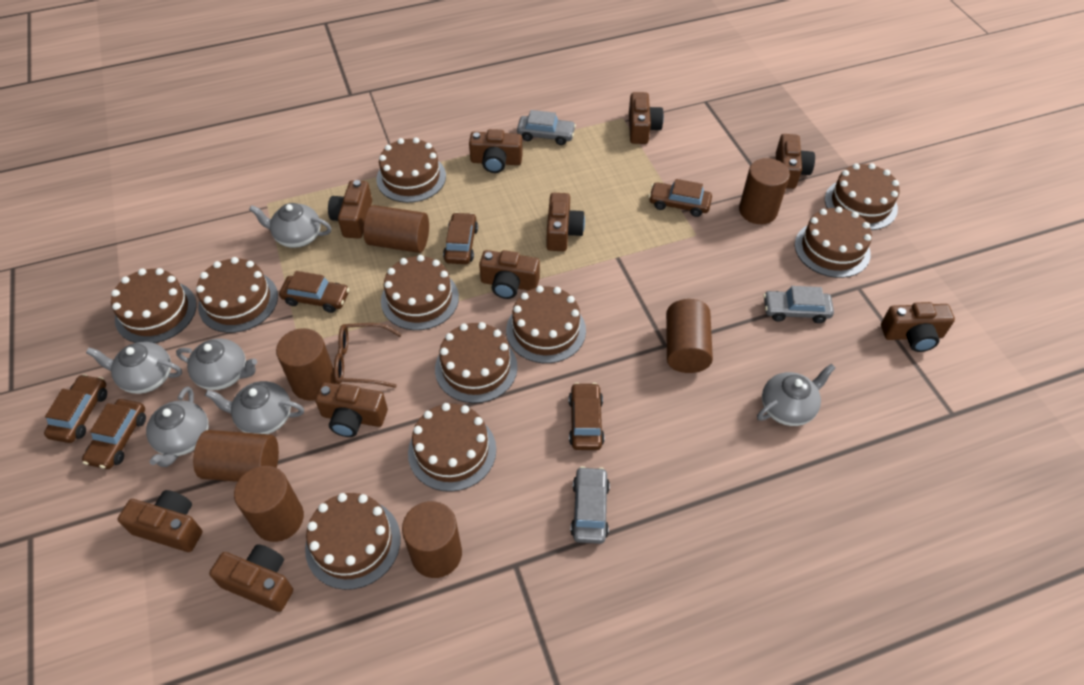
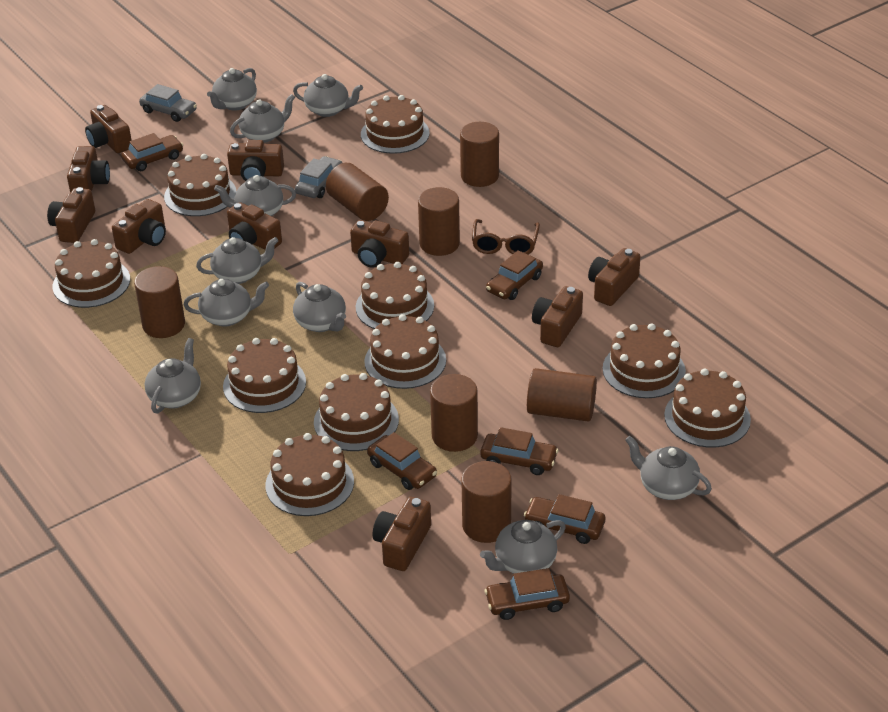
grey car: 3 -> 2
grey teapot: 6 -> 10

